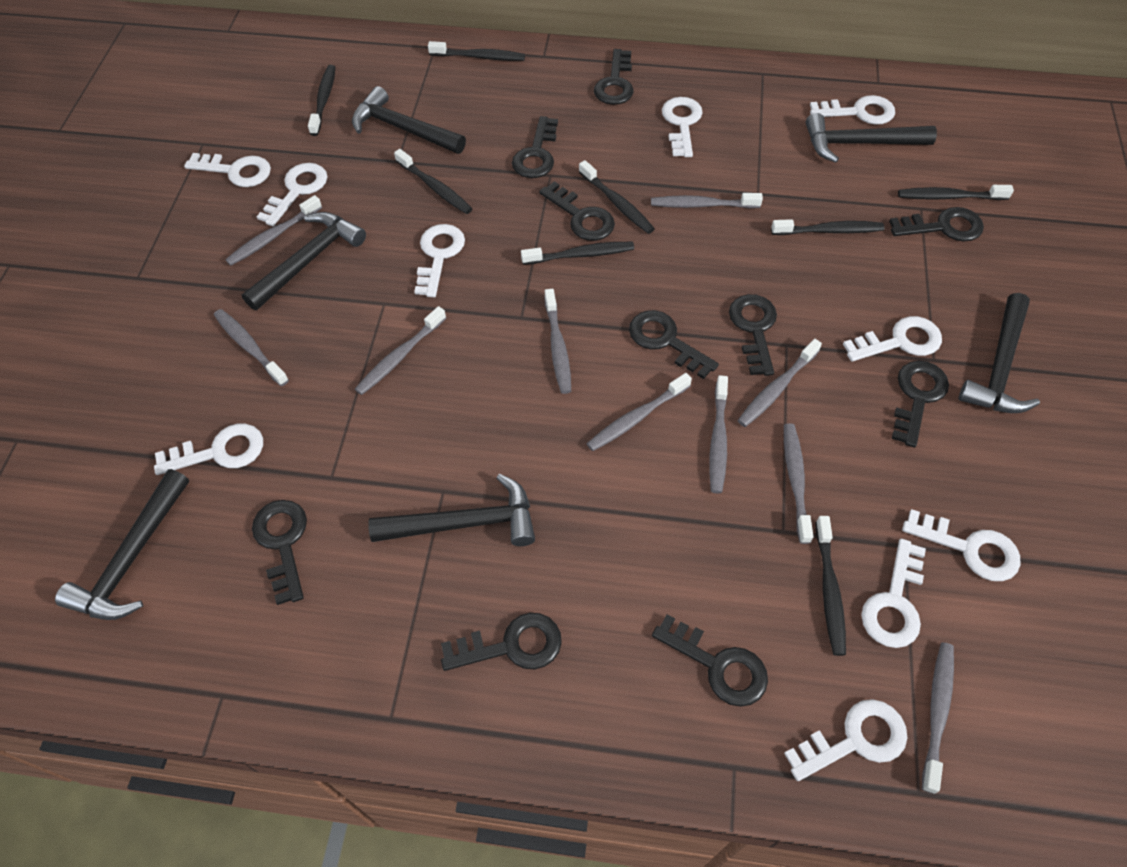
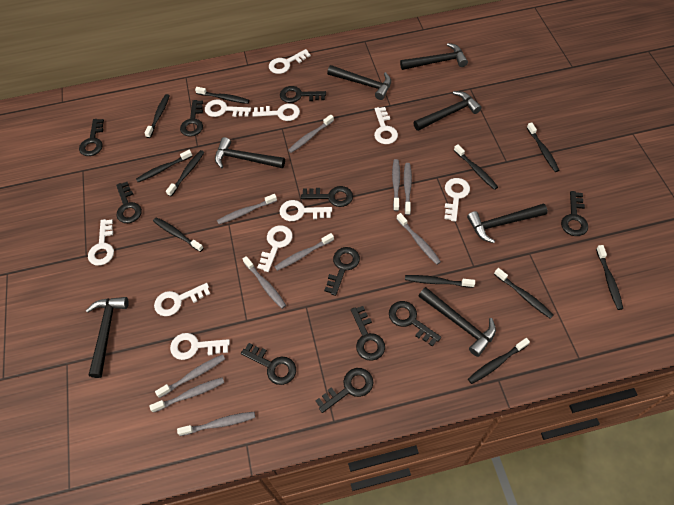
black hammer: 6 -> 7
black key: 10 -> 11
black toothbrush: 8 -> 11

